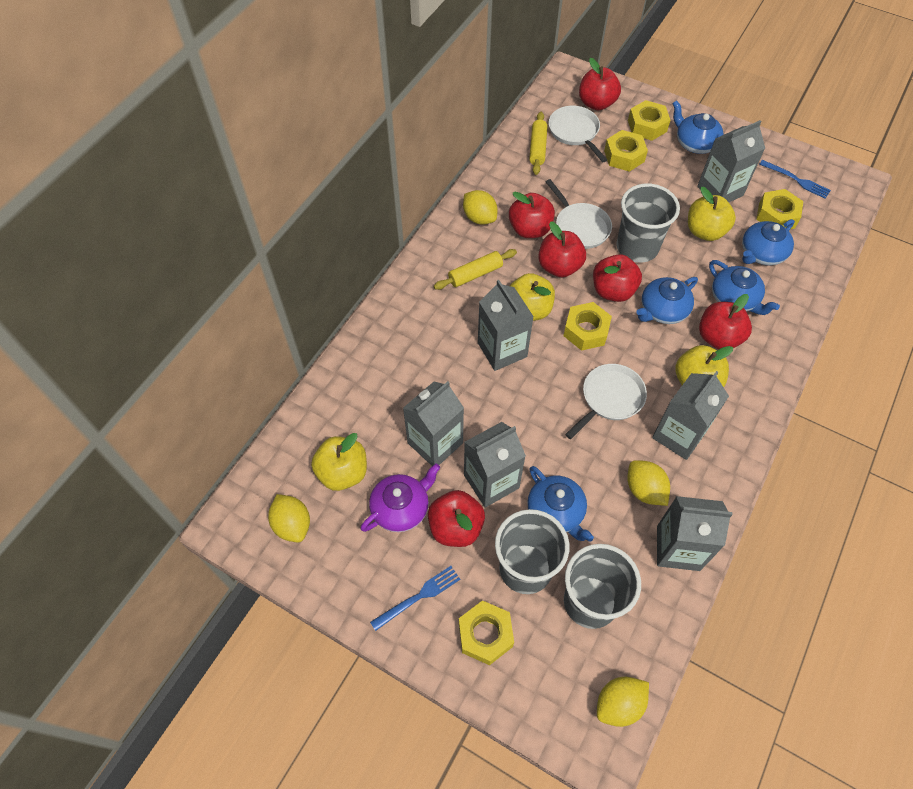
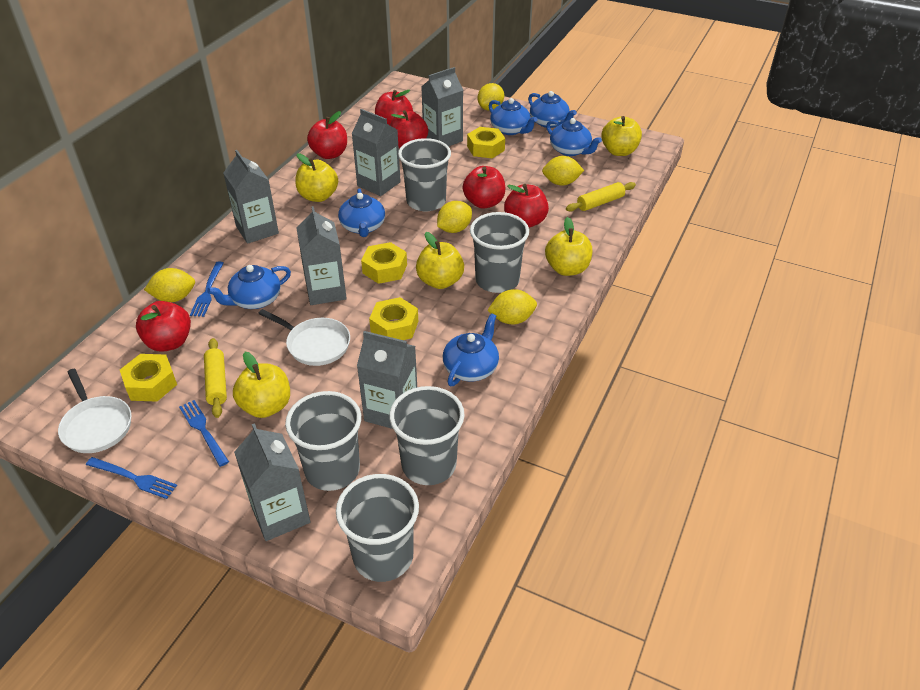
blue fork: 2 -> 3
blue teapot: 5 -> 6
grey cup: 3 -> 5
purple teapot: 1 -> 0
white pan: 3 -> 2
yellow apple: 4 -> 5
yellow lemon: 4 -> 5
yellow nut: 5 -> 4

